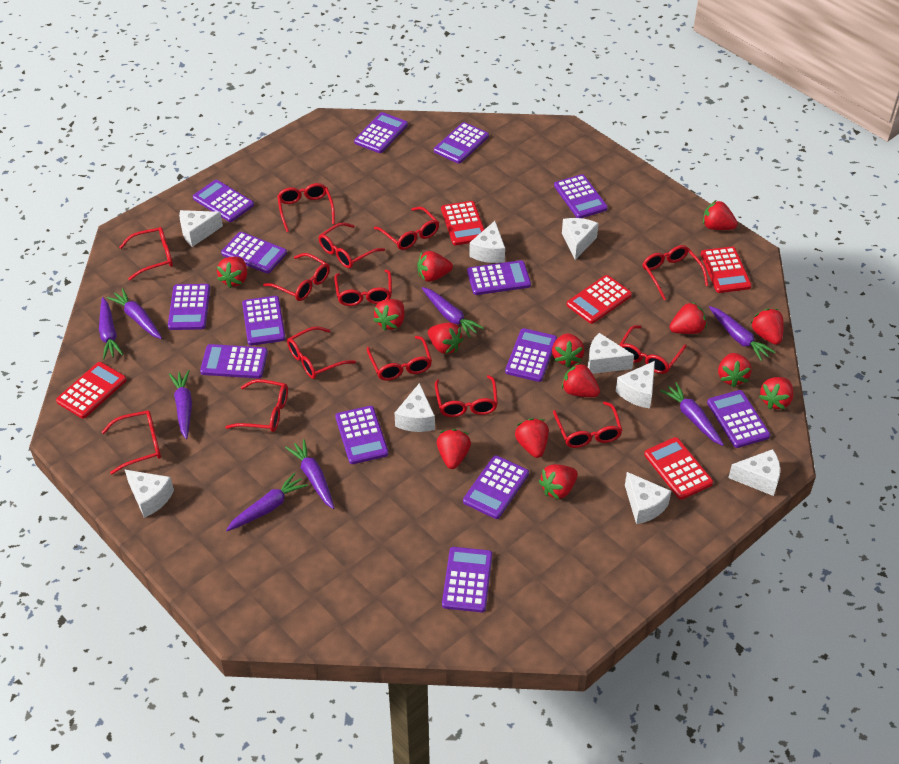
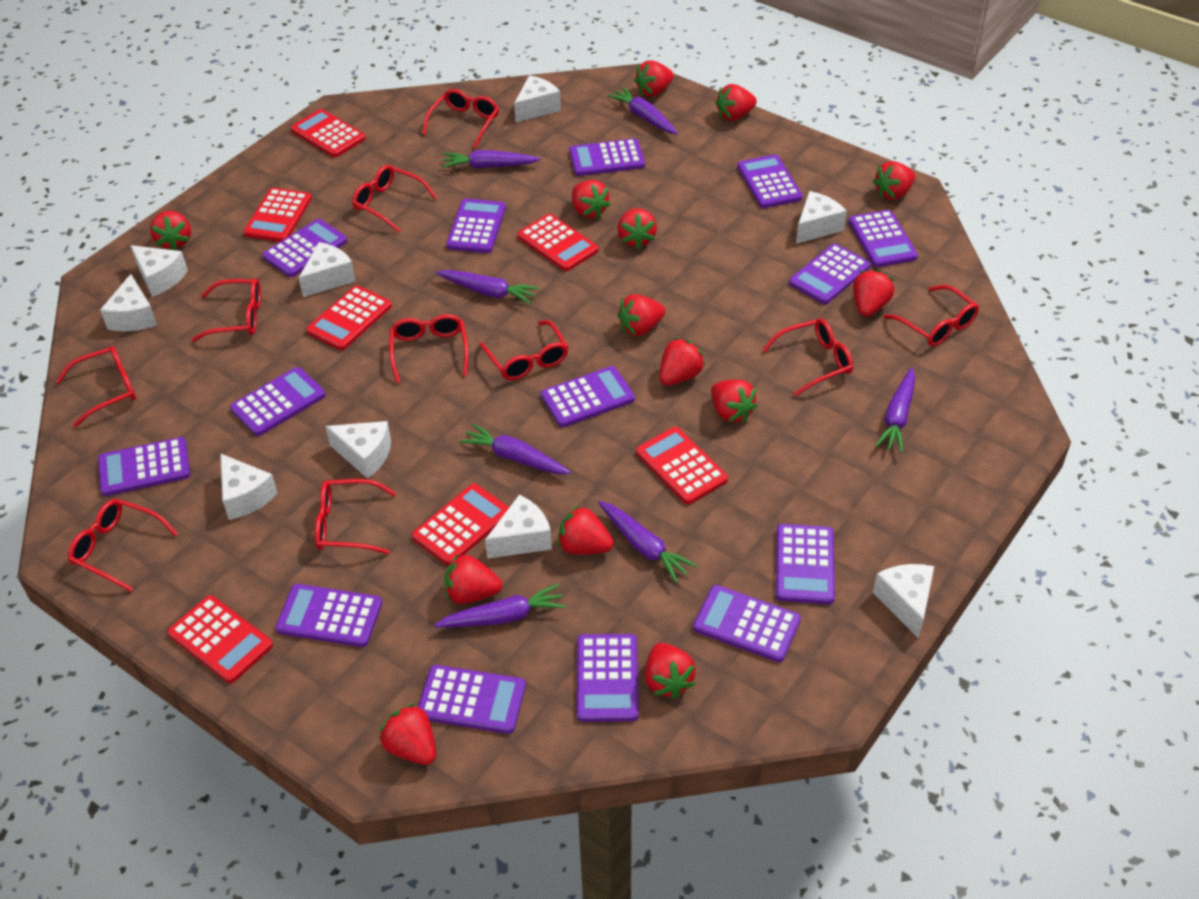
purple carrot: 8 -> 7
red calculator: 5 -> 7
red glasses: 14 -> 10

